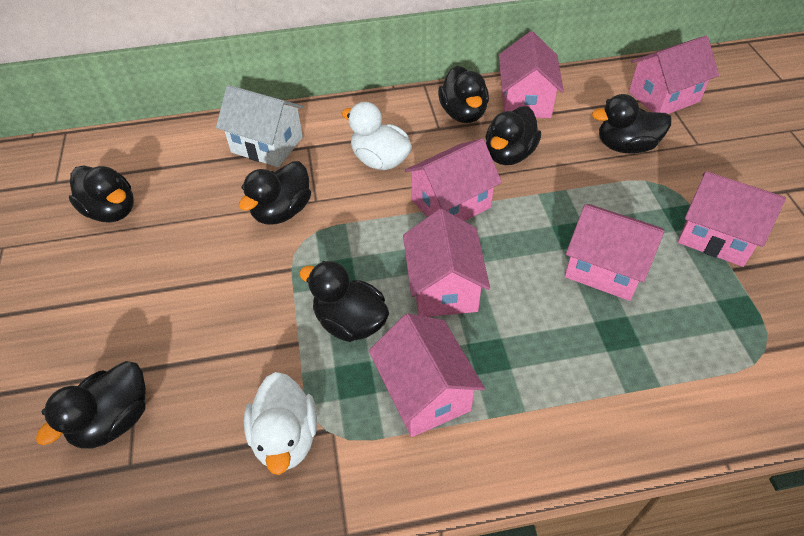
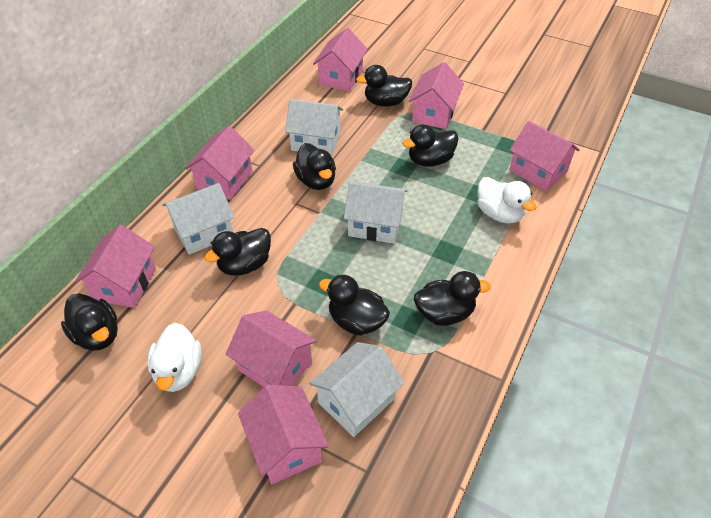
white house: 1 -> 4

